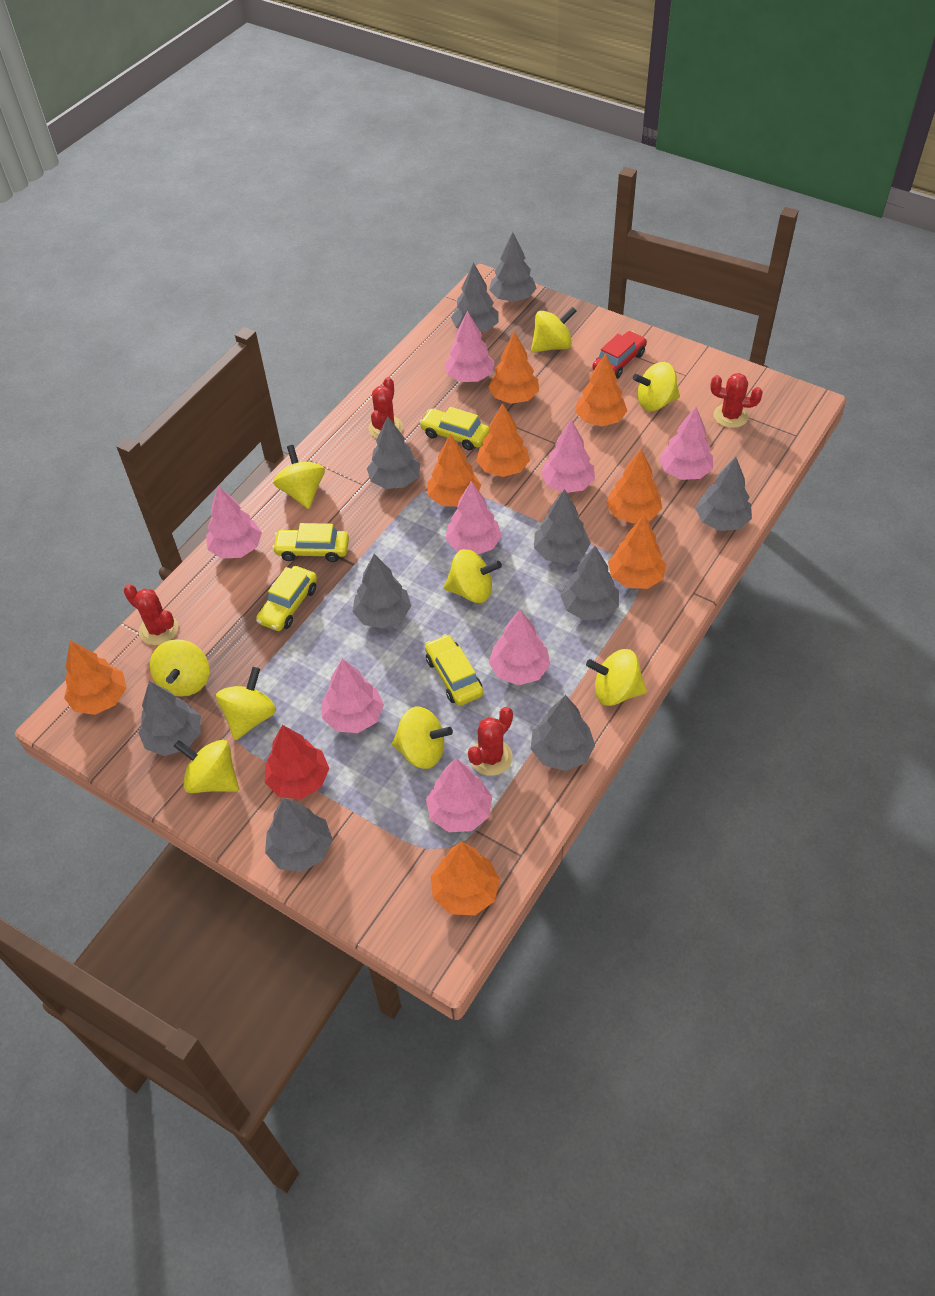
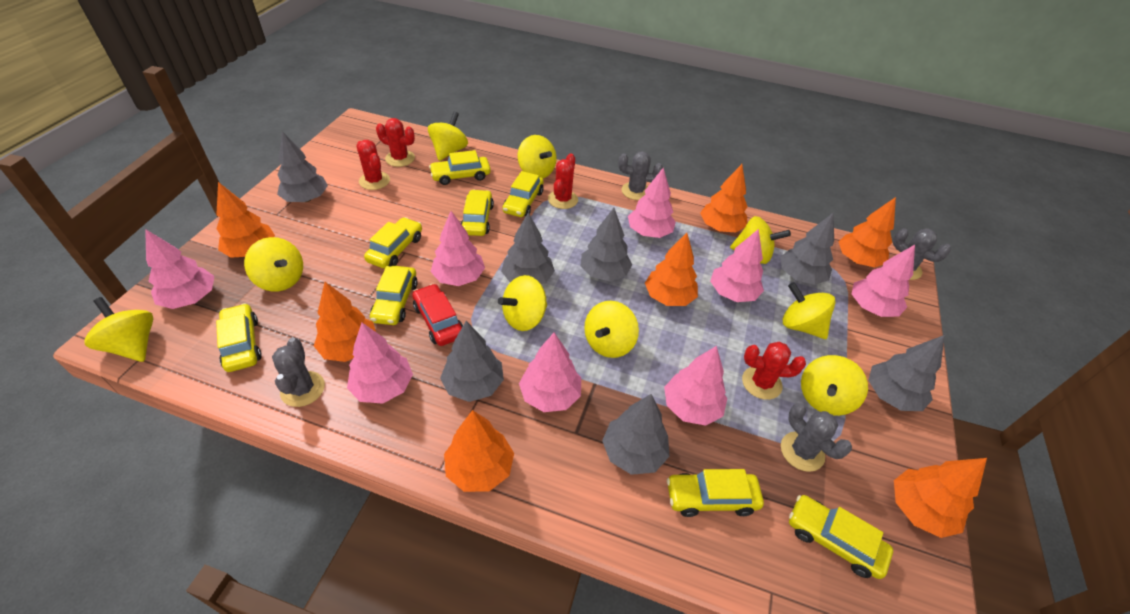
grey cactus: 0 -> 4
grey tree: 10 -> 7
orange tree: 8 -> 7
red tree: 1 -> 0
yellow car: 4 -> 8

